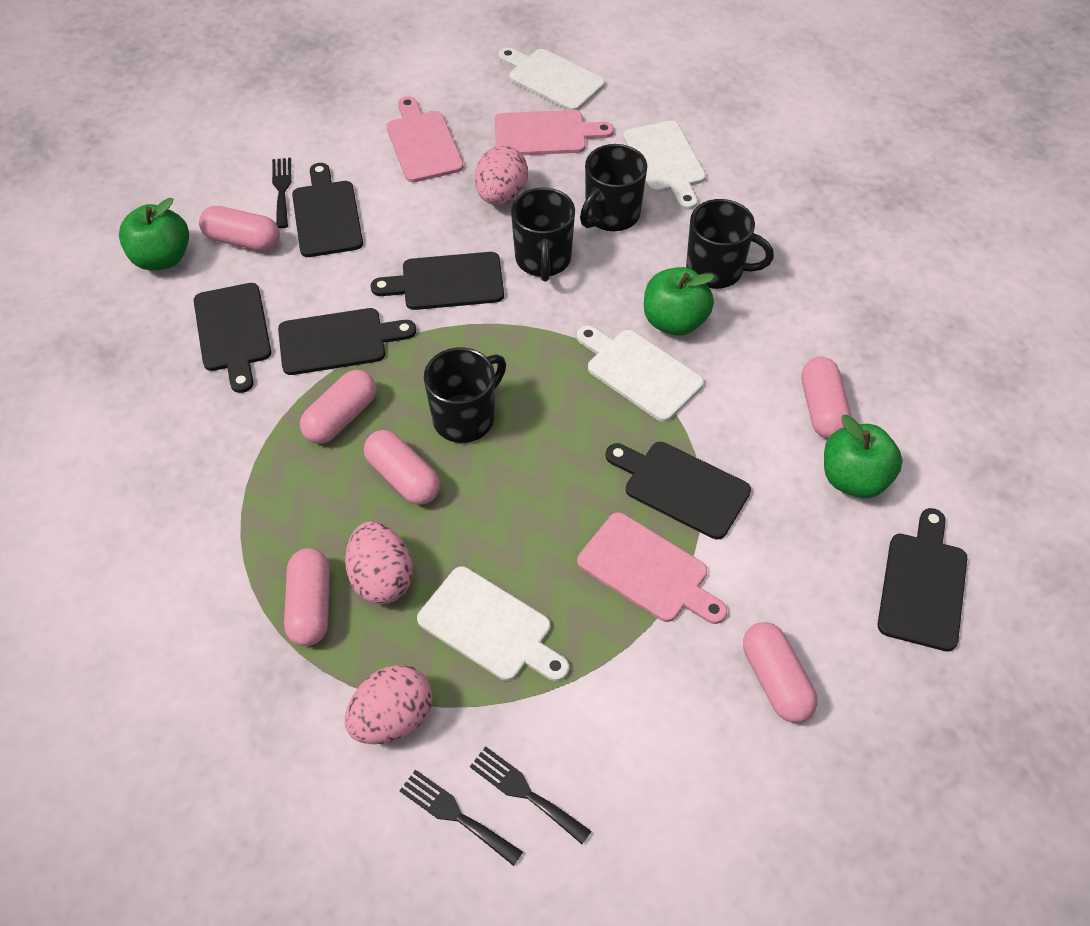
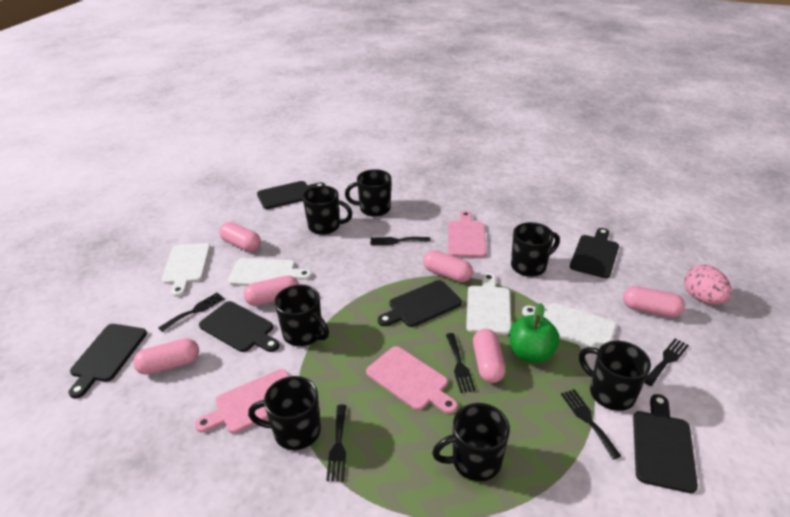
black fork: 3 -> 6
black mug: 4 -> 7
green apple: 3 -> 1
pink egg: 3 -> 1

